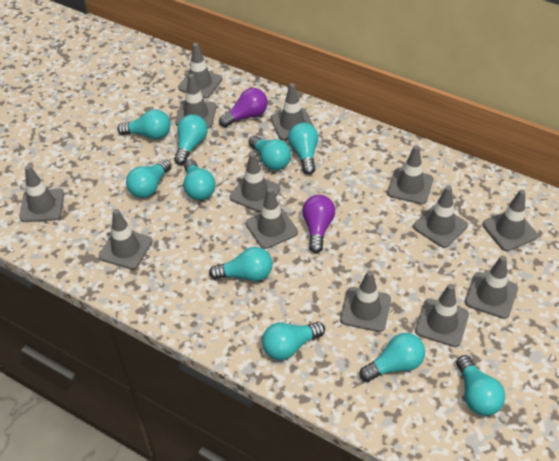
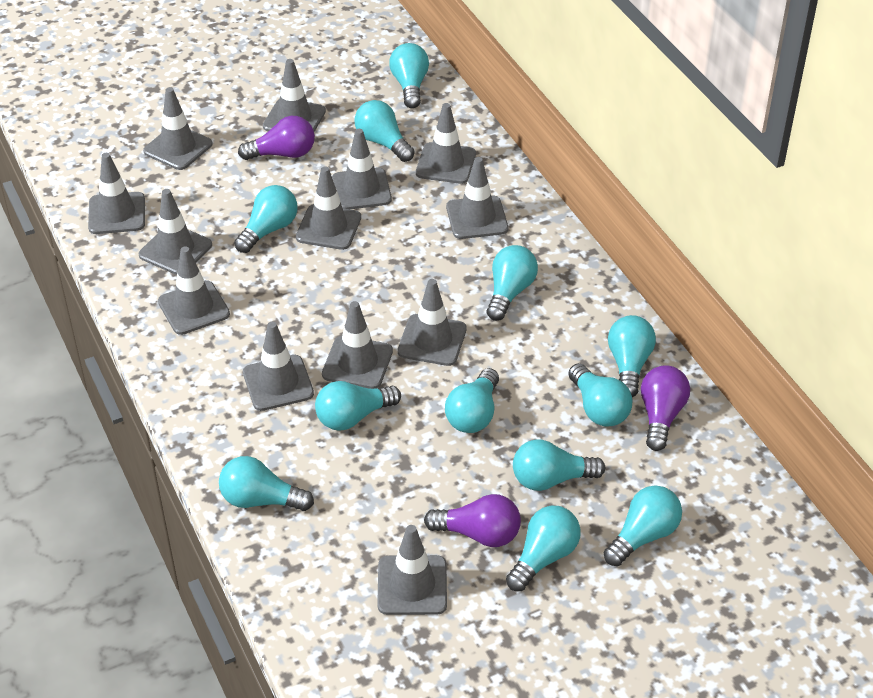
purple light bulb: 2 -> 3
turquoise light bulb: 10 -> 12

